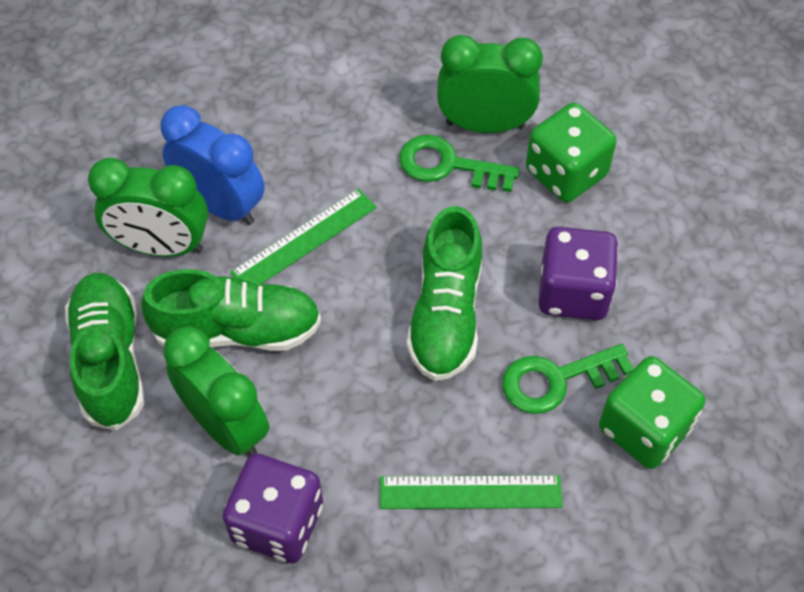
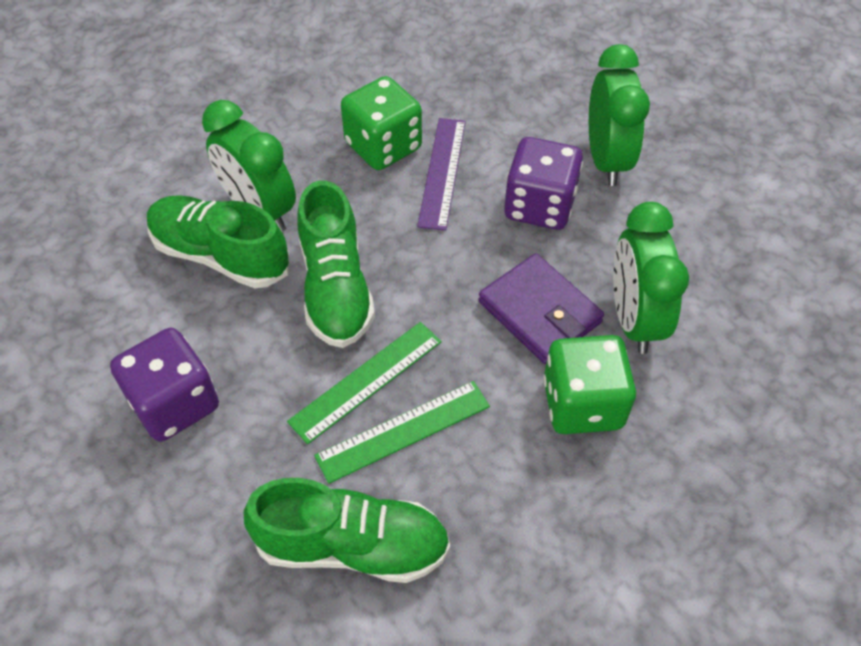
blue clock: 1 -> 0
green key: 2 -> 0
purple ruler: 0 -> 1
purple wallet: 0 -> 1

